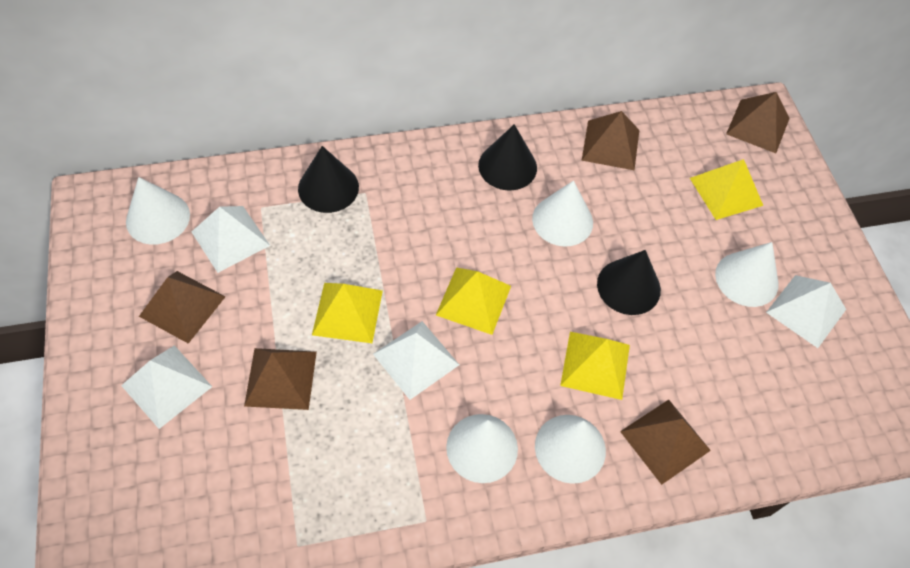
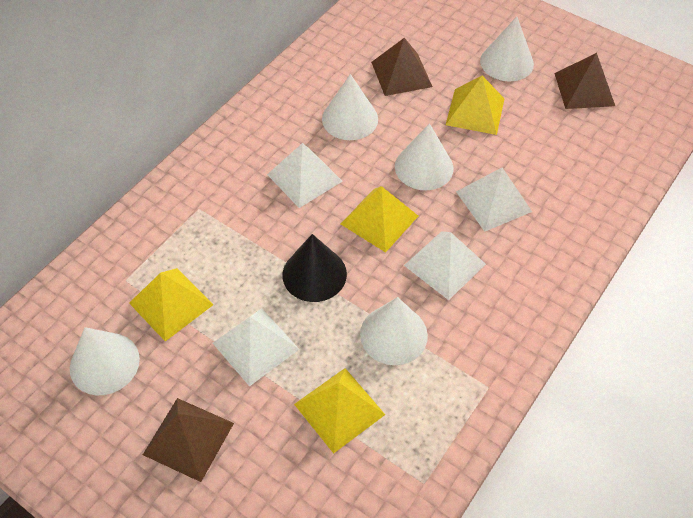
black cone: 3 -> 1
brown pyramid: 5 -> 3

